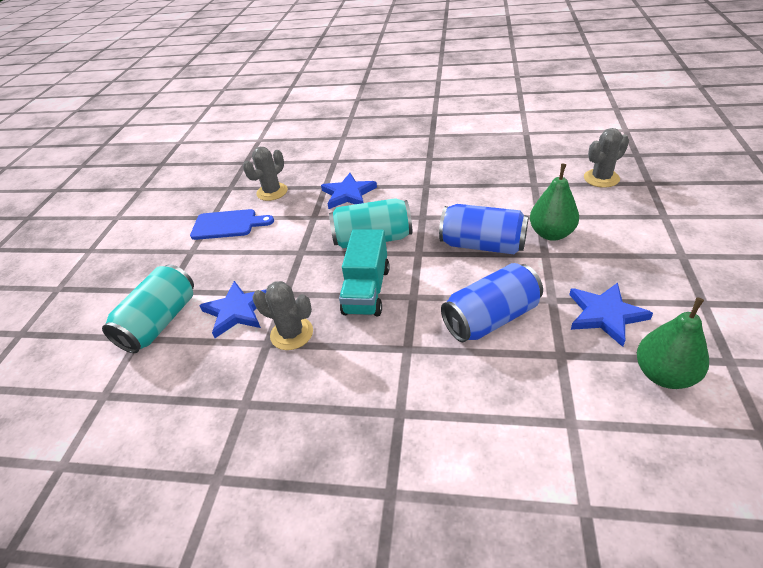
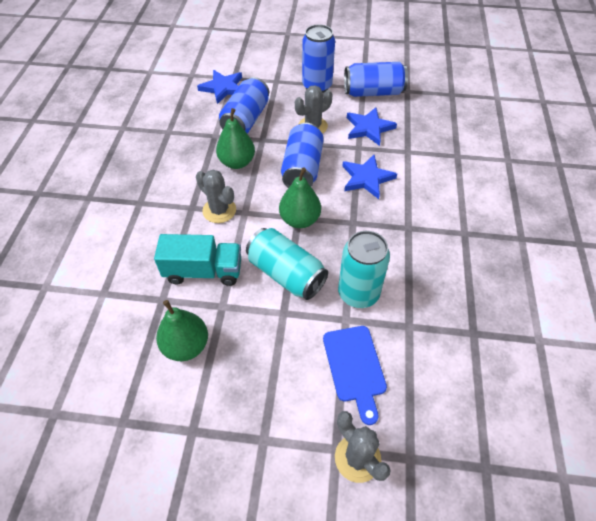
blue can: 2 -> 4
green pear: 2 -> 3

